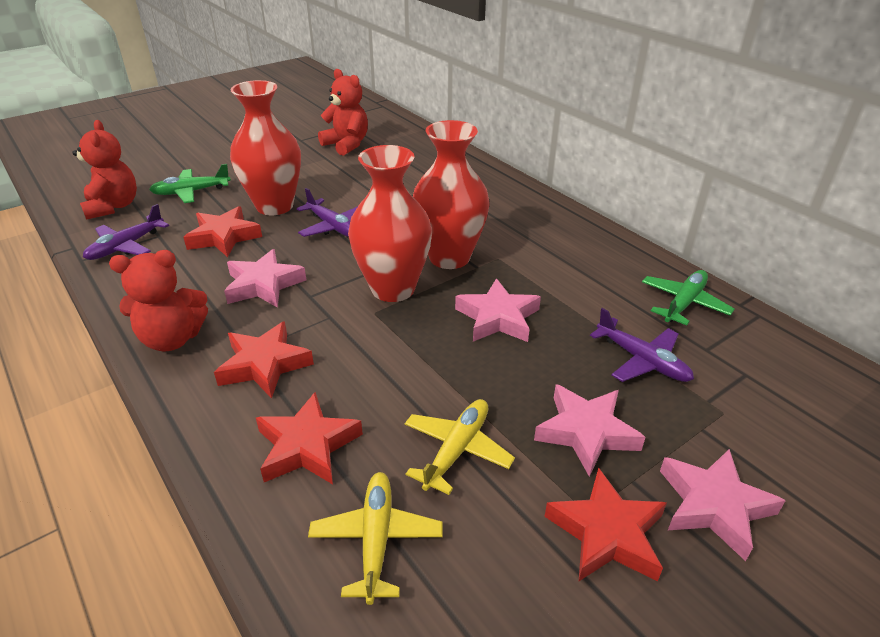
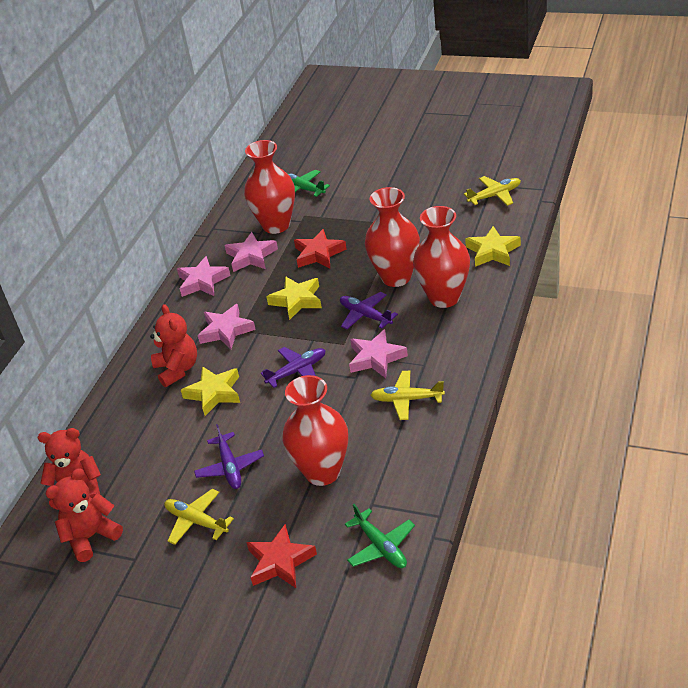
red star: 4 -> 2
red vase: 3 -> 4
yellow plane: 2 -> 3
yellow star: 0 -> 3

